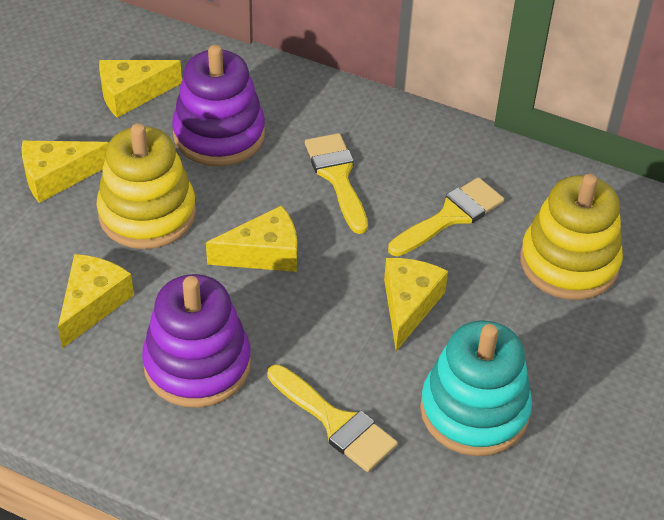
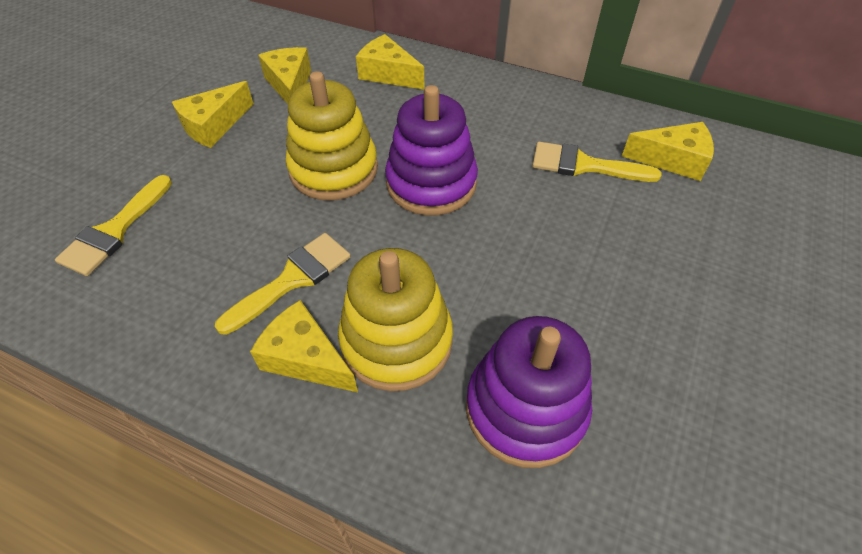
turquoise stacking toy: 1 -> 0

